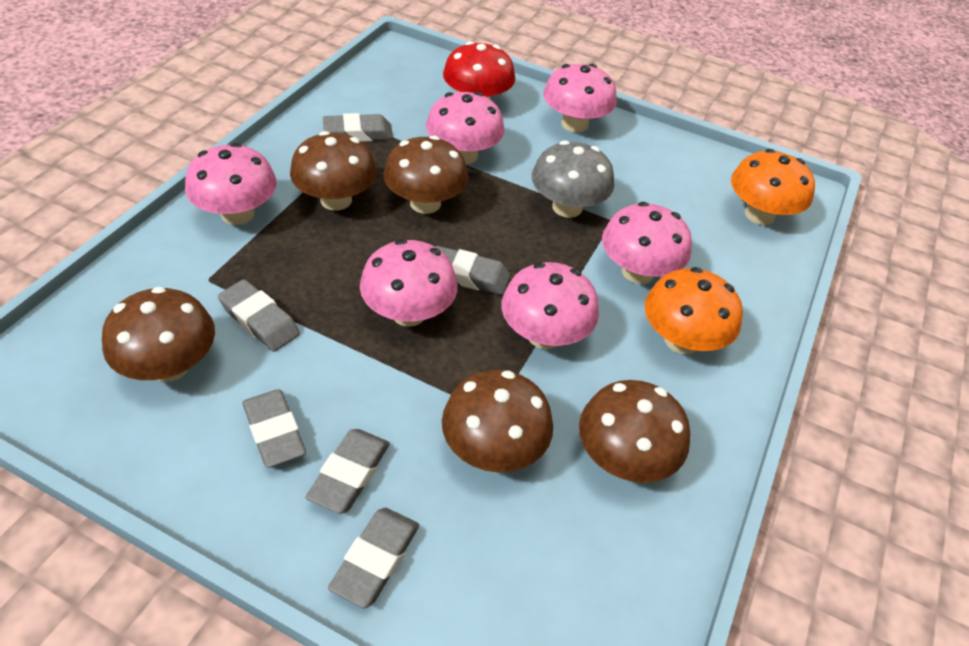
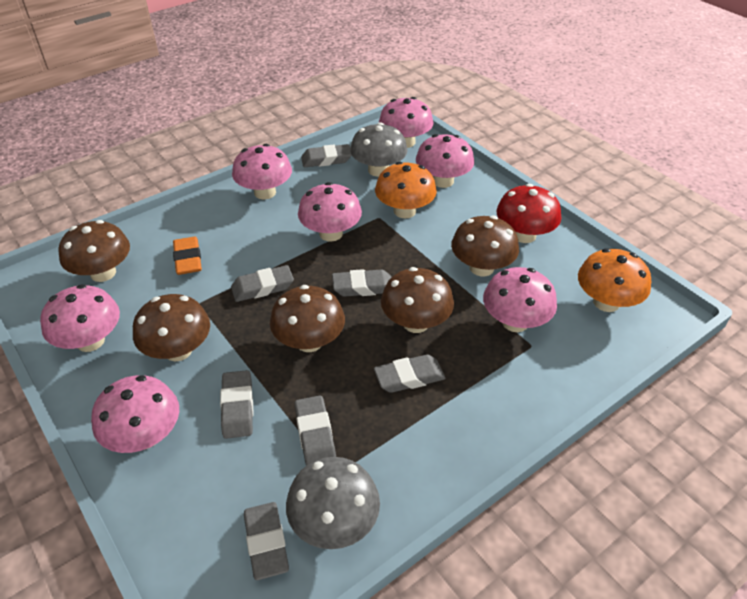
grey eraser: 6 -> 7
grey mushroom: 1 -> 2
orange eraser: 0 -> 1
pink mushroom: 6 -> 7

